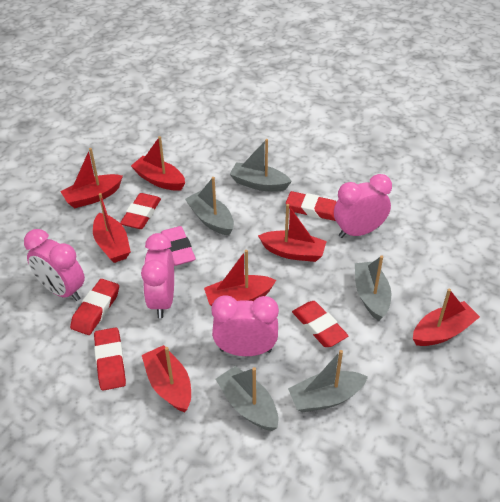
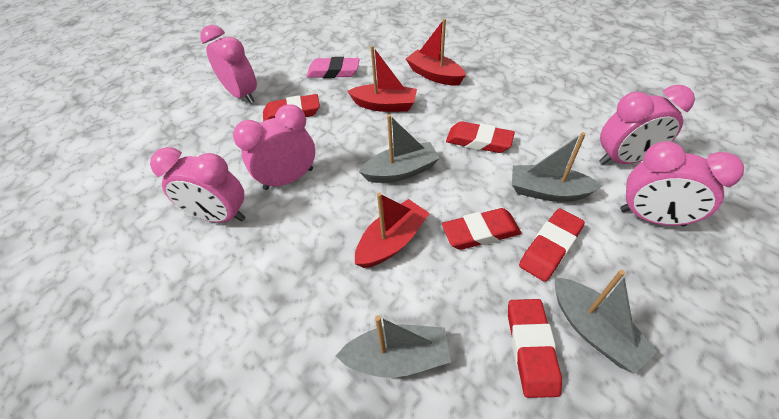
grey boat: 5 -> 4
pink clock: 4 -> 5
red boat: 7 -> 3

